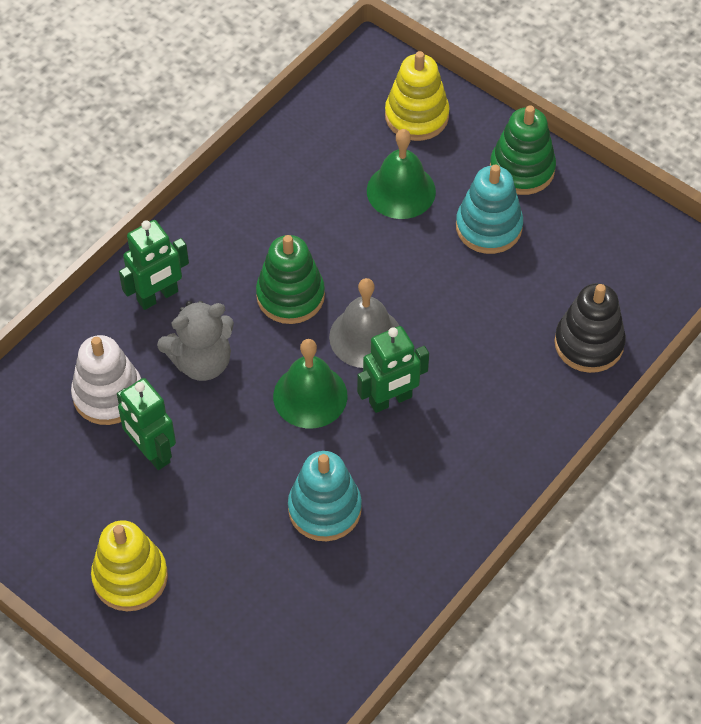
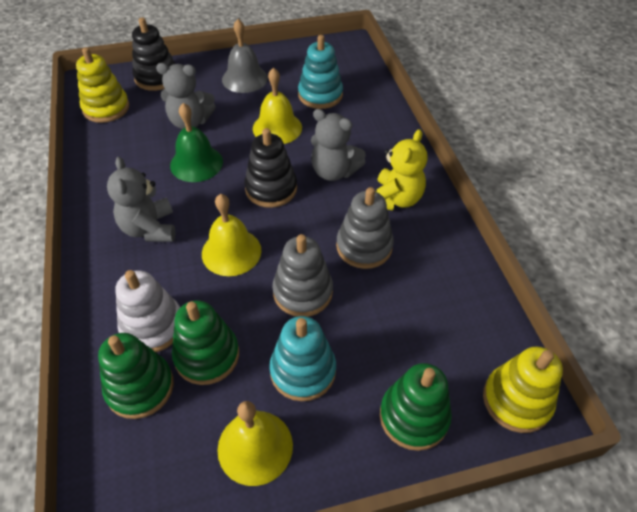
black stacking toy: 1 -> 2
green bell: 2 -> 1
green robot: 3 -> 0
green stacking toy: 2 -> 3
grey stacking toy: 0 -> 2
grey teddy bear: 1 -> 3
yellow bell: 0 -> 3
yellow teddy bear: 0 -> 1

